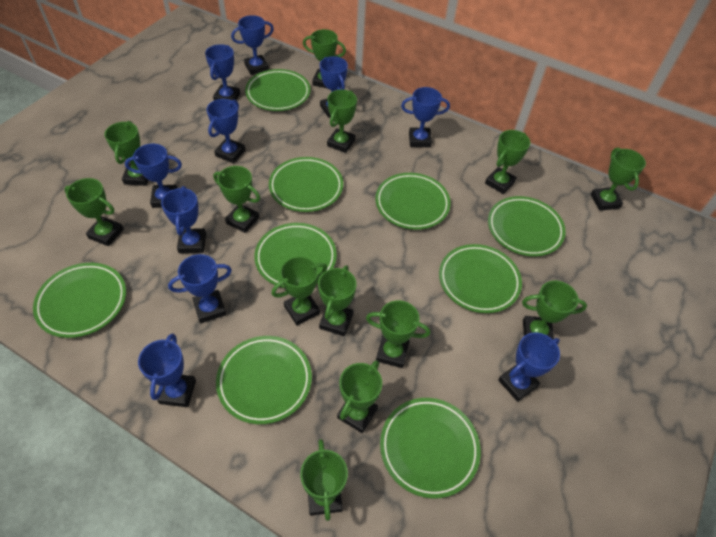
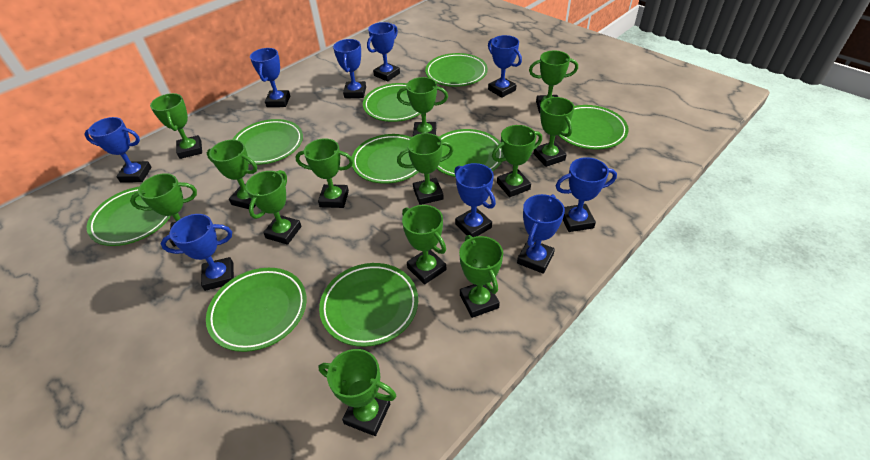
blue trophy: 10 -> 9

